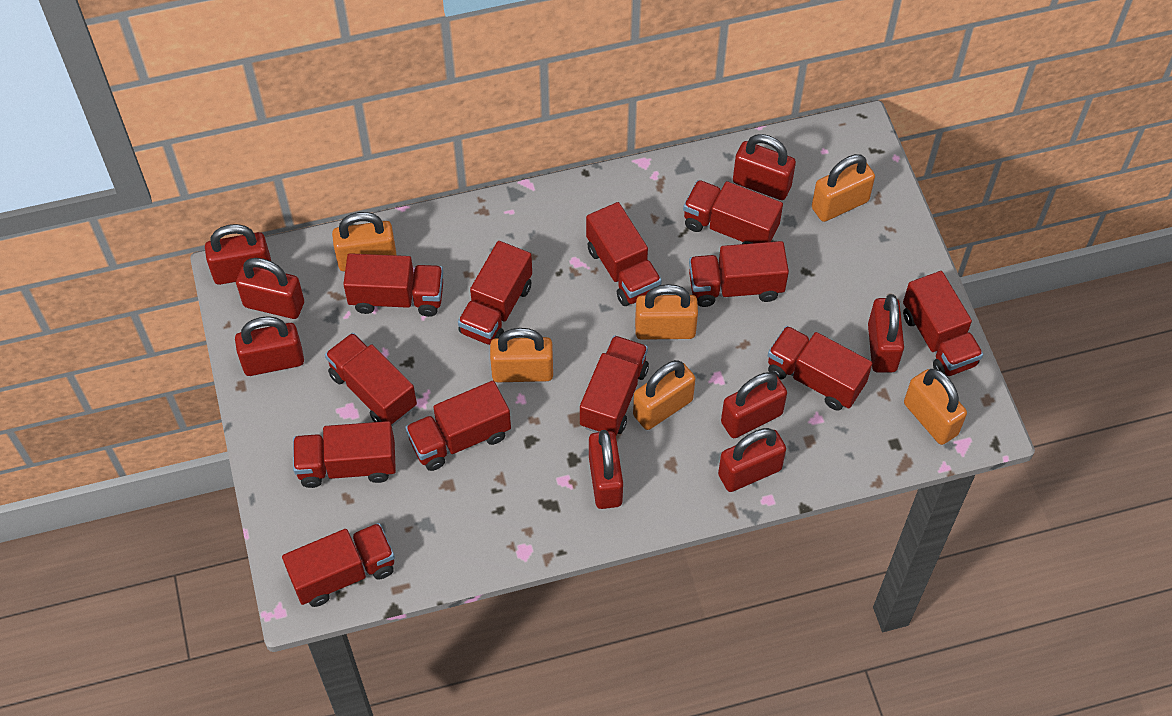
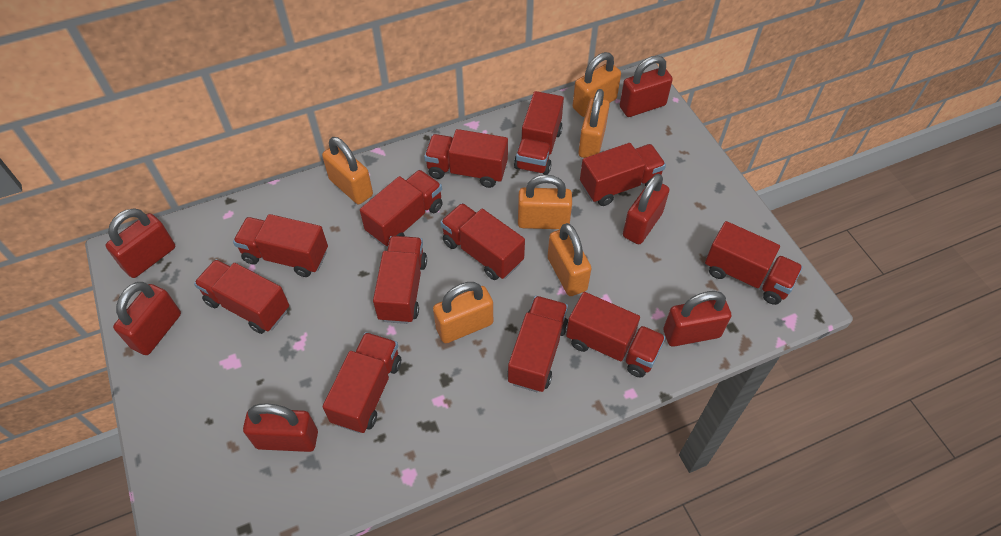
red padlock: 8 -> 6

